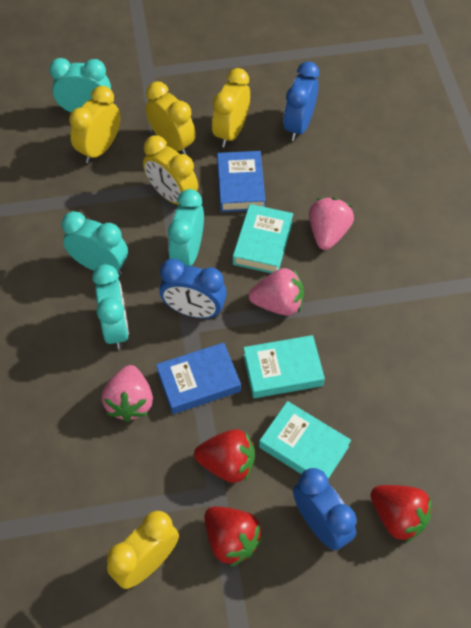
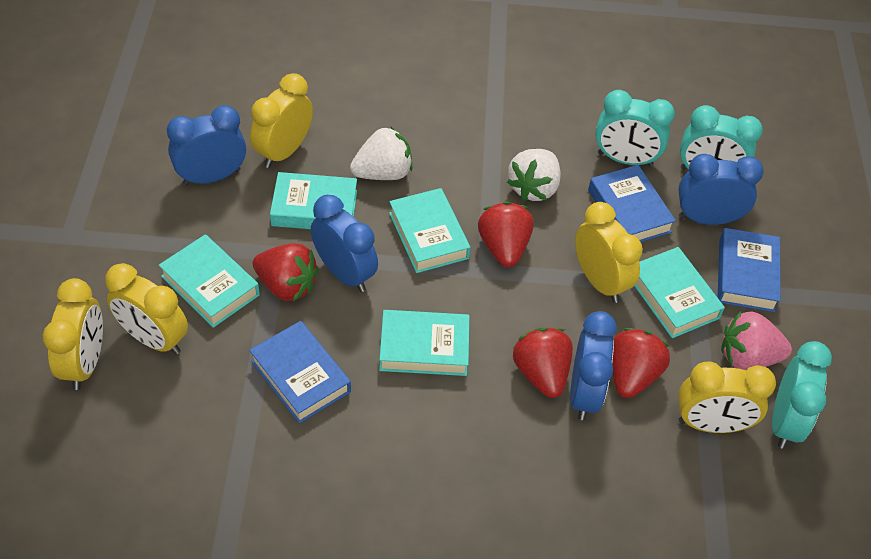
blue book: 2 -> 3
blue clock: 3 -> 4
pink strawberry: 3 -> 1
red strawberry: 3 -> 4
turquoise book: 3 -> 5
turquoise clock: 4 -> 3
white strawberry: 0 -> 2

